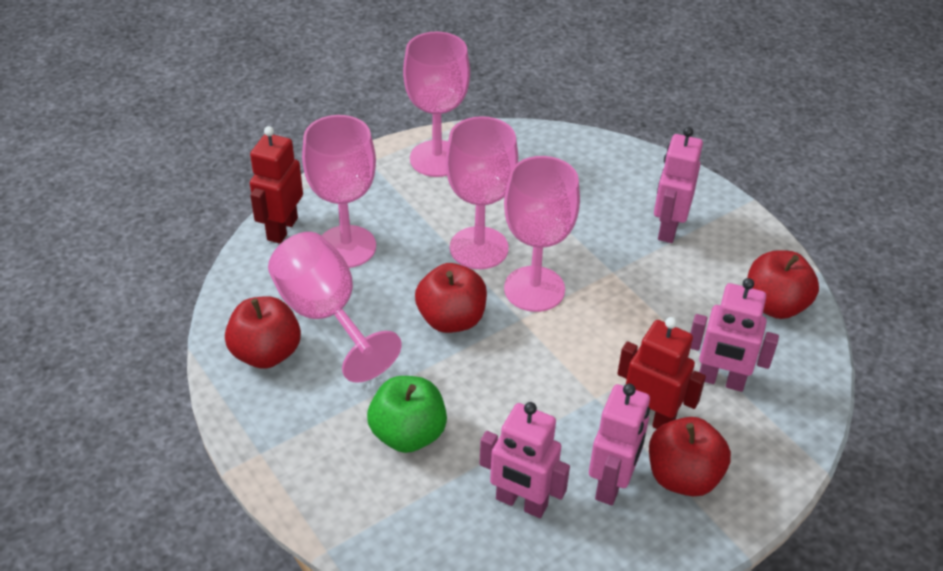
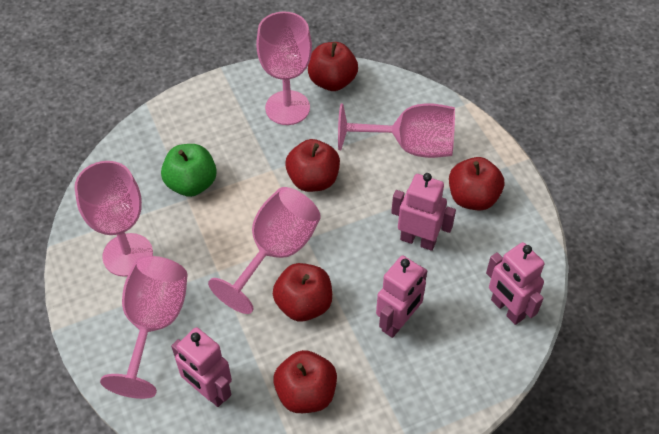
red apple: 4 -> 5
red robot: 2 -> 0

